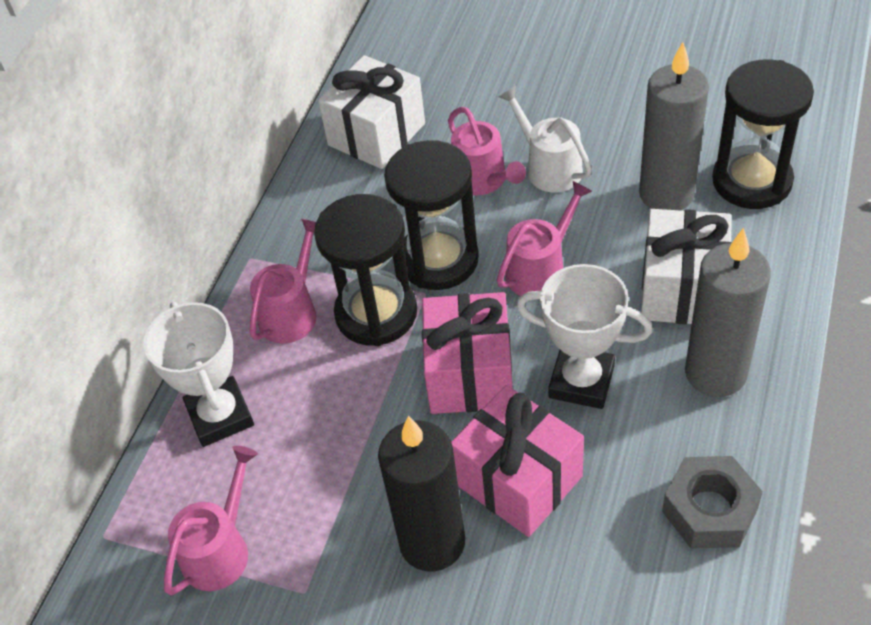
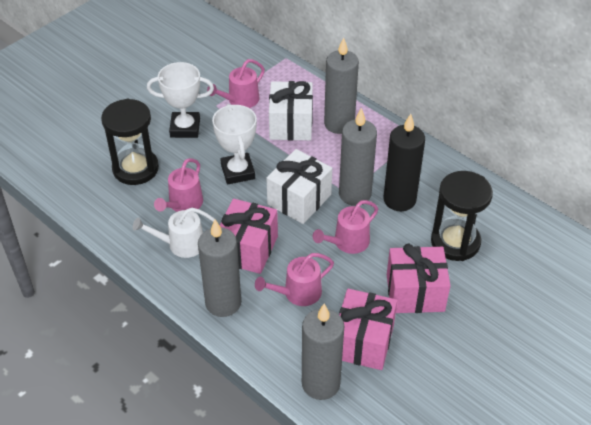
black hourglass: 3 -> 2
grey candle: 2 -> 4
grey nut: 1 -> 0
pink gift: 2 -> 3

